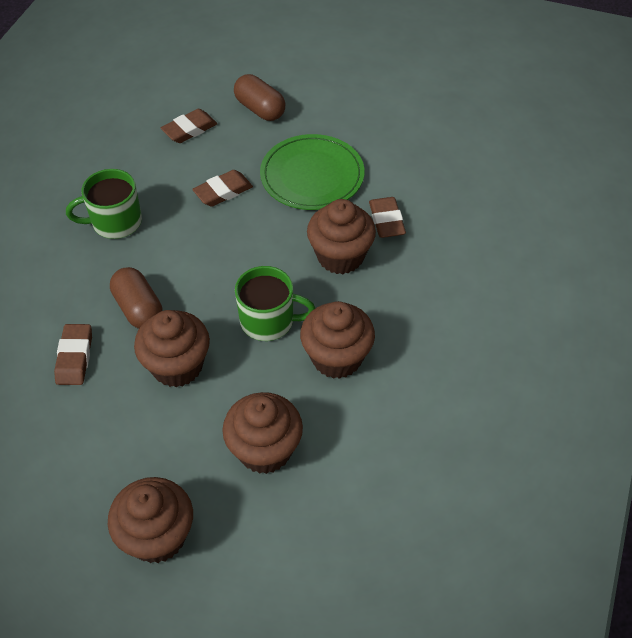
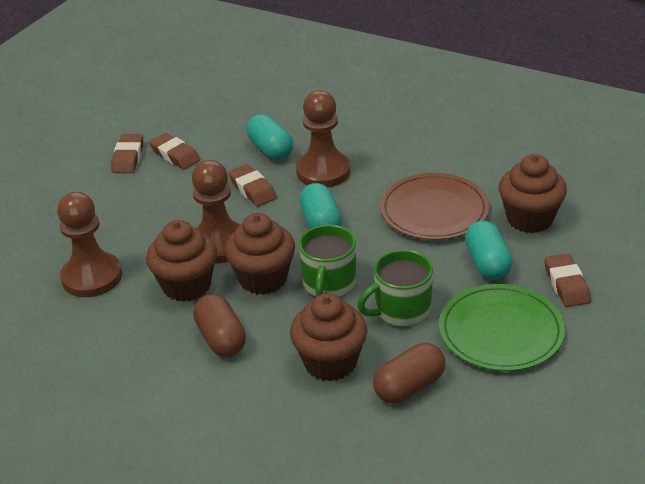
brown cupcake: 5 -> 4
brown pawn: 0 -> 3
brown plate: 0 -> 1
turquoise capsule: 0 -> 3

